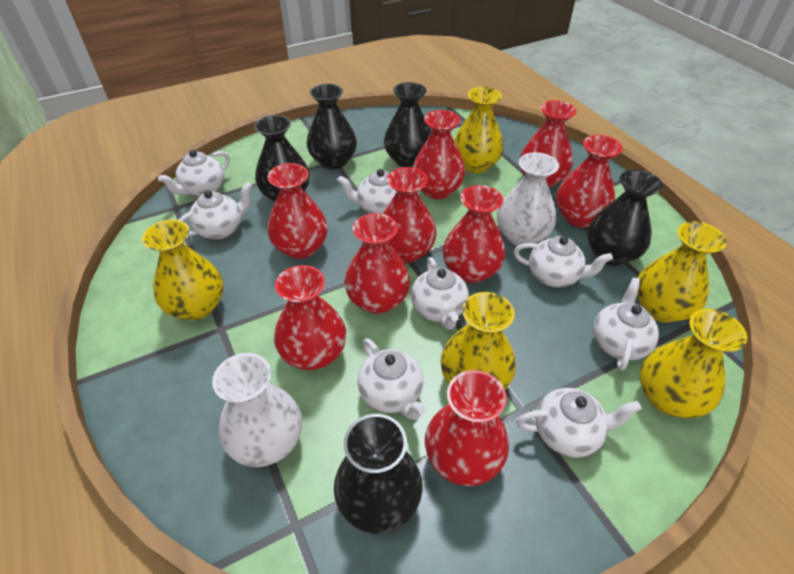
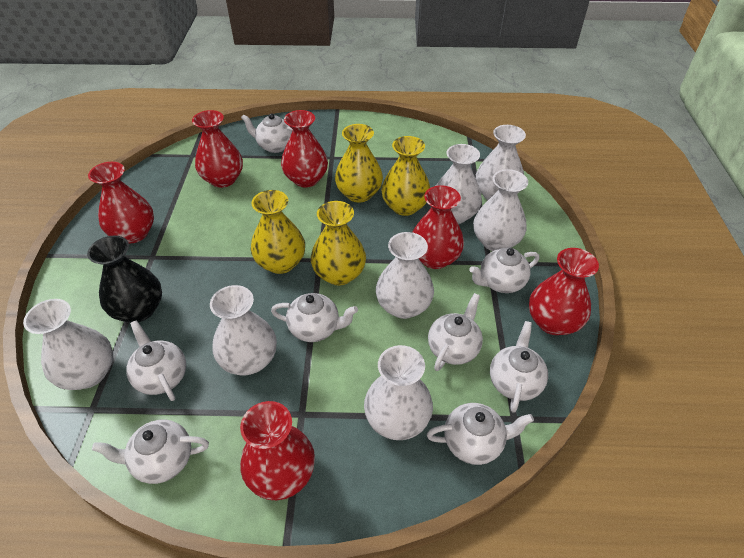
black vase: 5 -> 1
red vase: 9 -> 6
white vase: 2 -> 7
yellow vase: 5 -> 4

